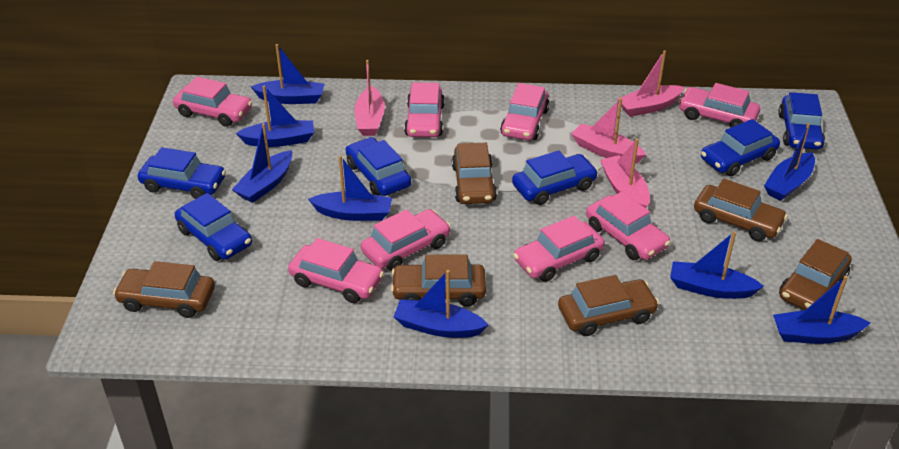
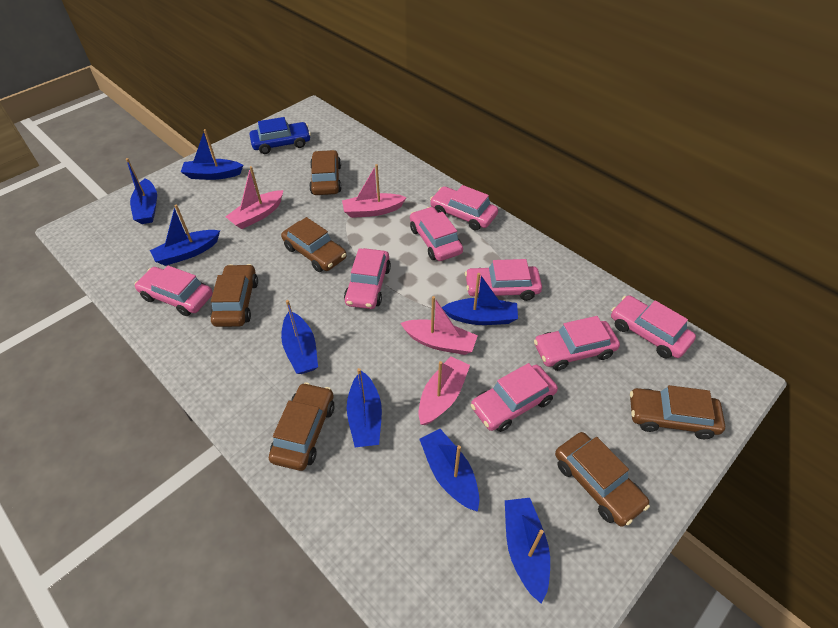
blue car: 6 -> 1

